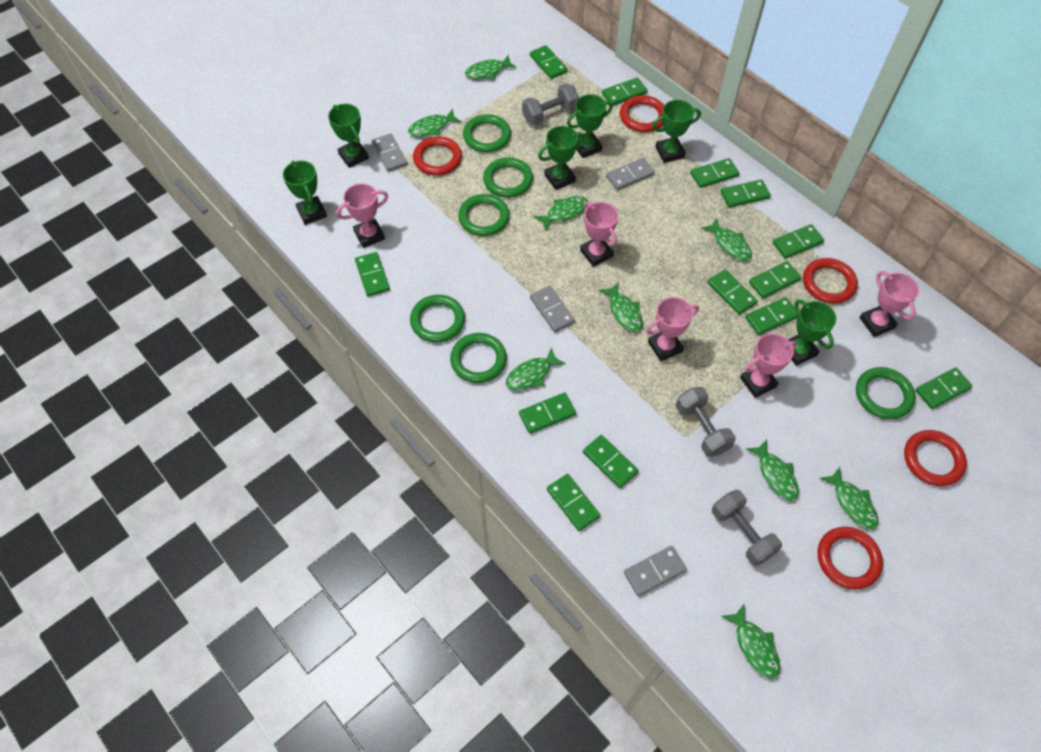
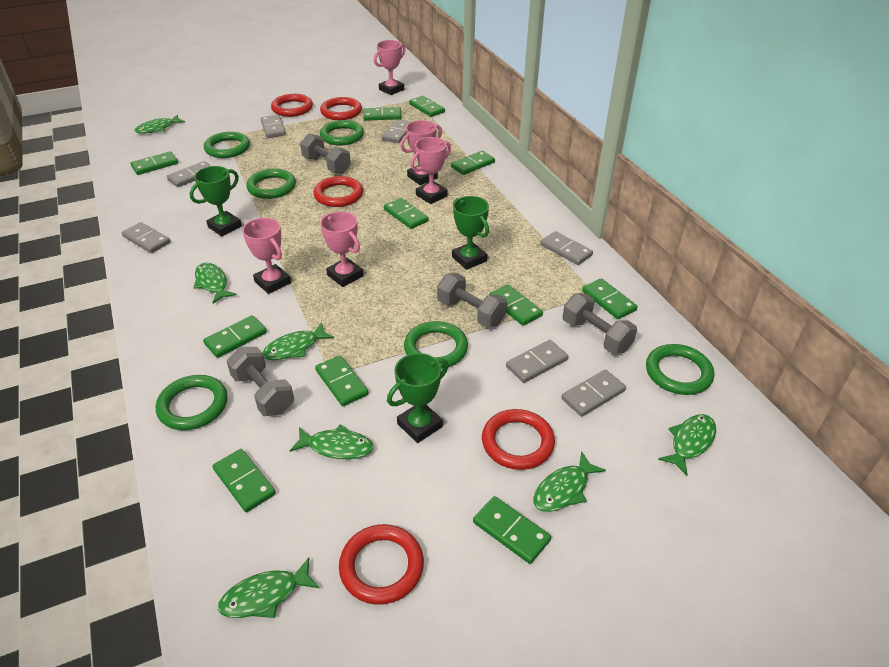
green domino: 13 -> 11
green fish: 9 -> 7
green trophy: 6 -> 3
grey domino: 4 -> 7
grey dumbbell: 3 -> 4

